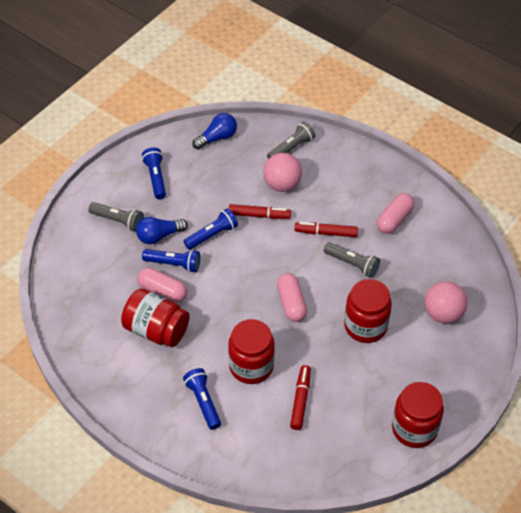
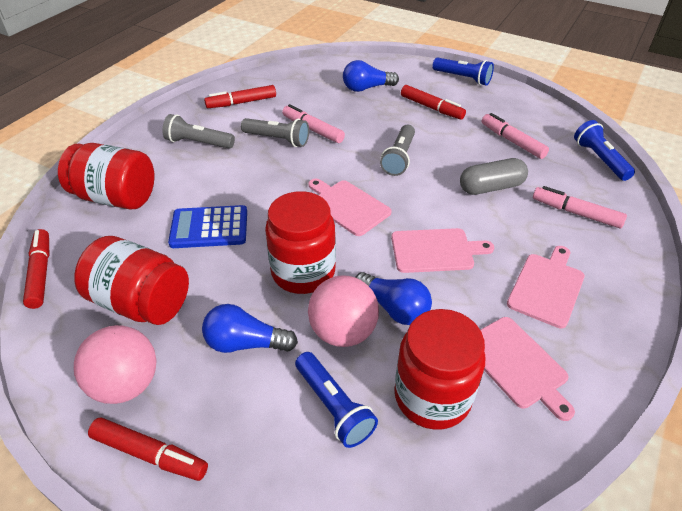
blue calculator: 0 -> 1
blue flashlight: 4 -> 3
blue light bulb: 2 -> 3
grey capsule: 0 -> 1
pink capsule: 3 -> 0
pink cutting board: 0 -> 4
pink marker: 0 -> 3
red marker: 3 -> 4

